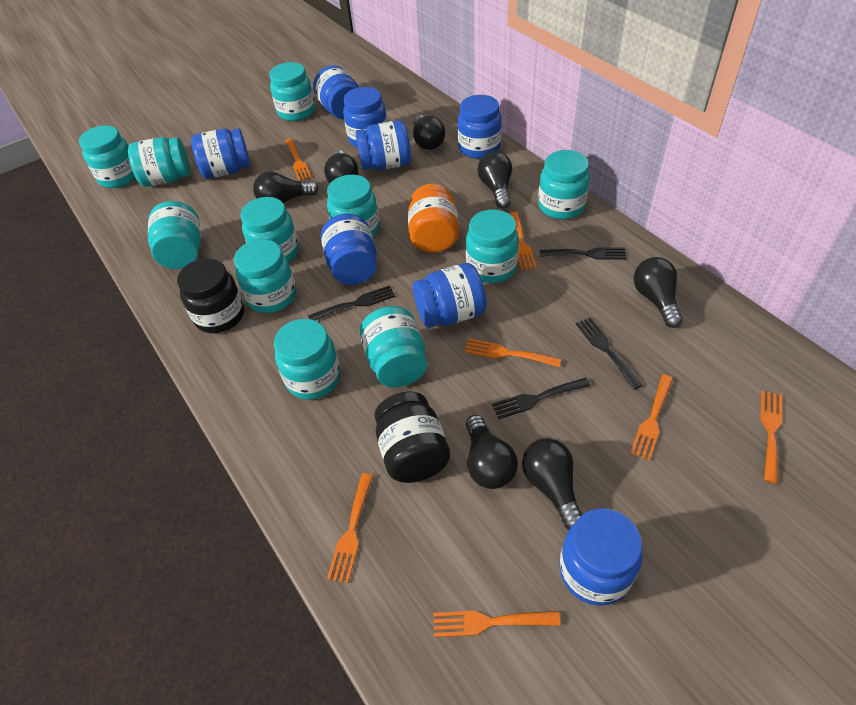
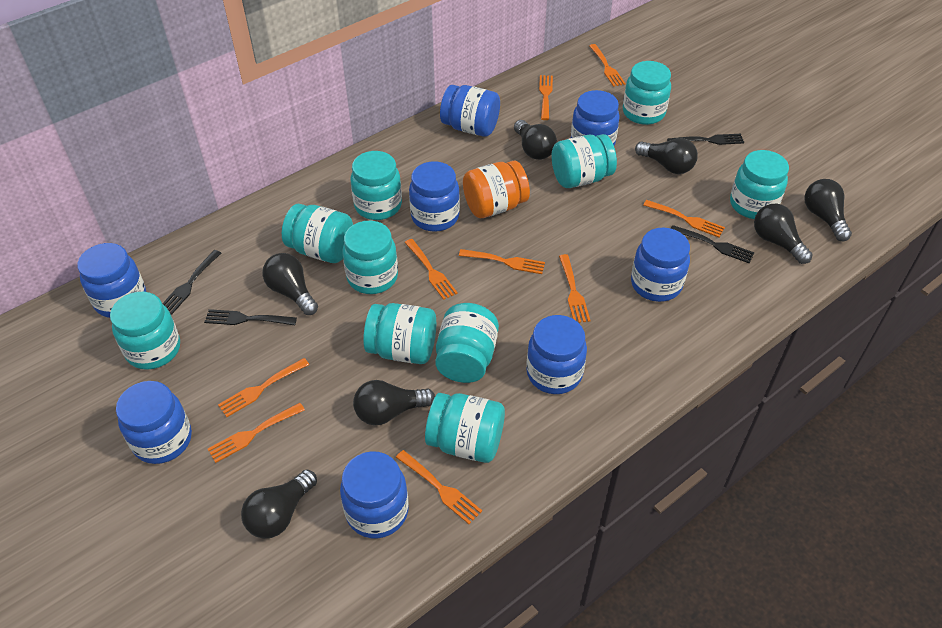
black jar: 2 -> 0
orange fork: 7 -> 9
turquoise jar: 11 -> 10

